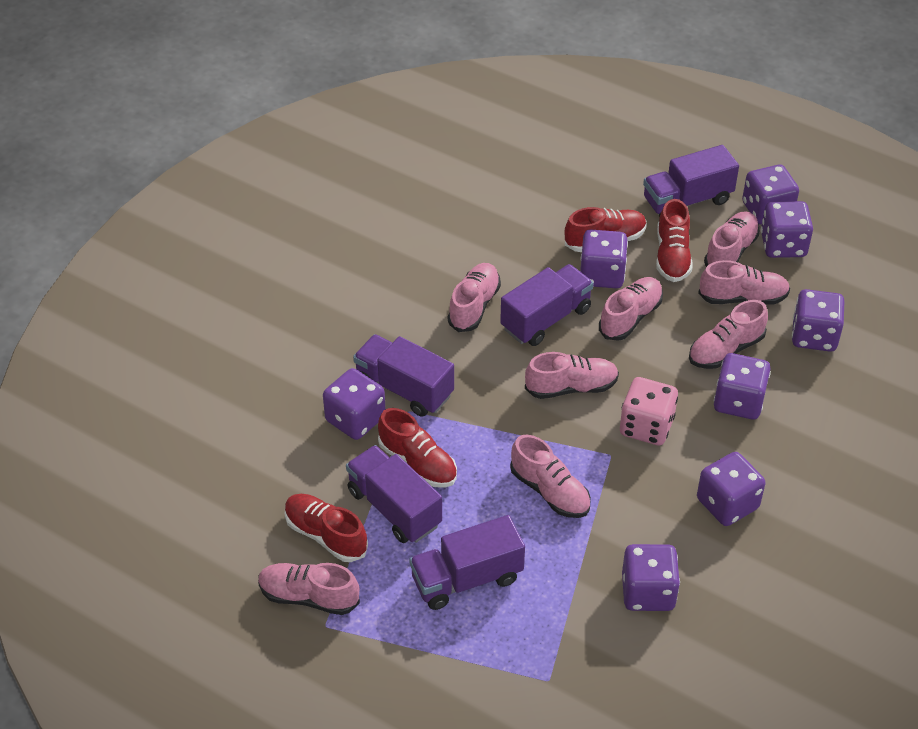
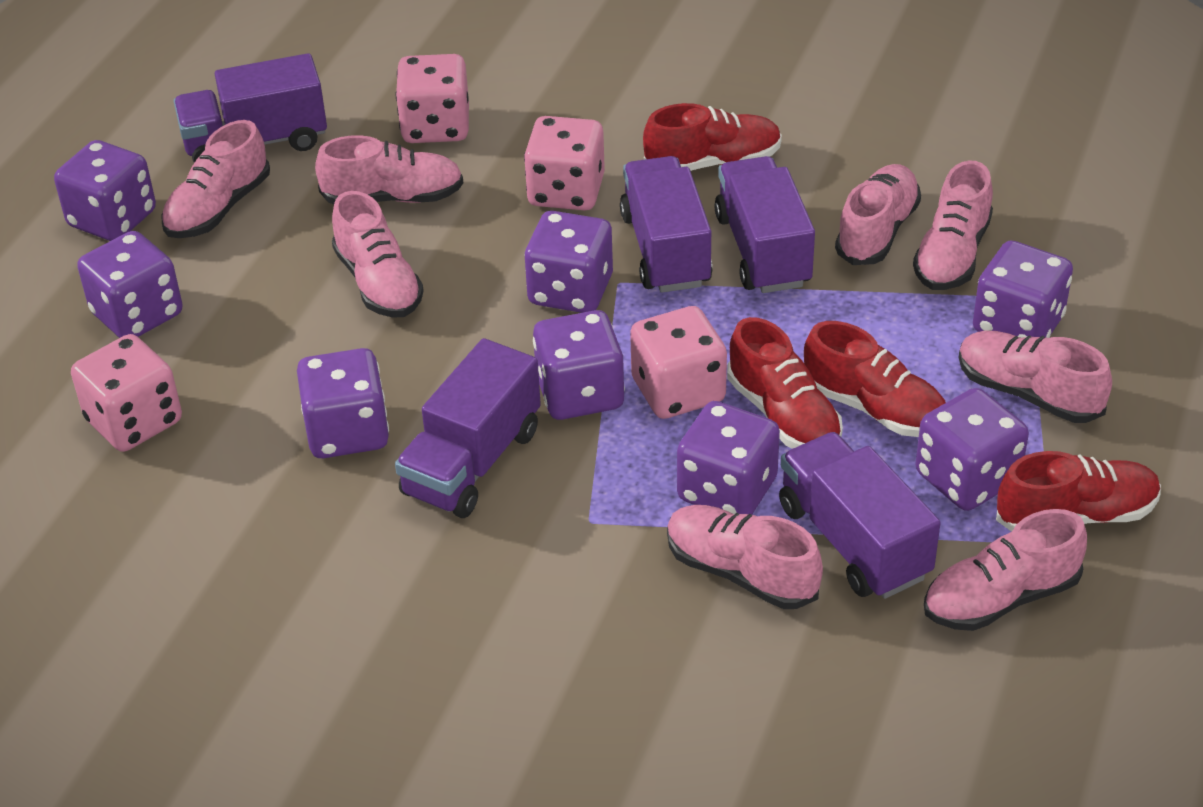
pink dice: 1 -> 4

